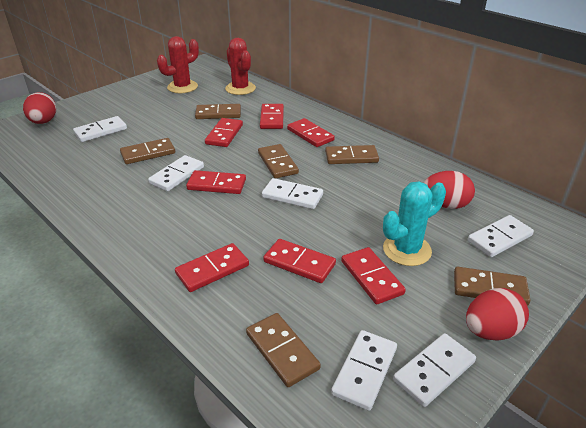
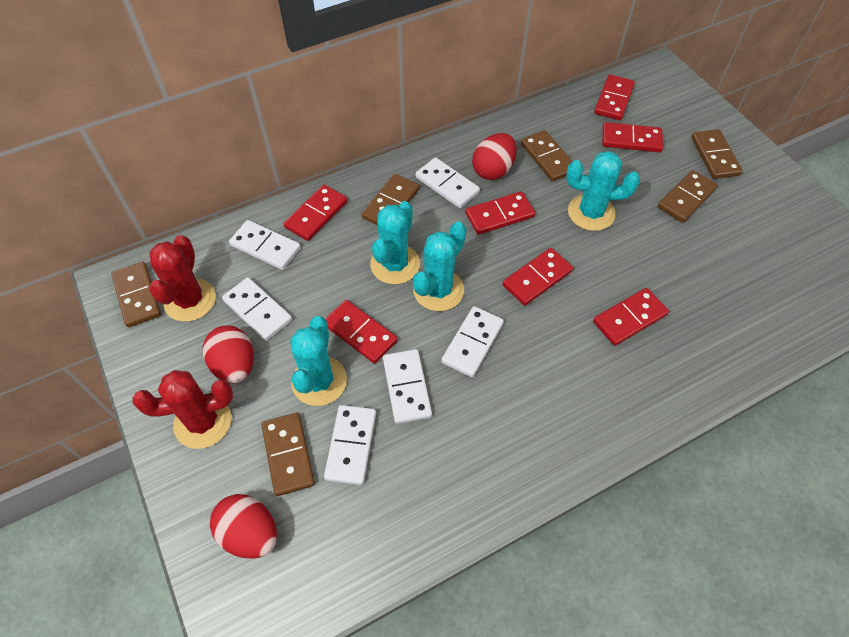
turquoise cactus: 1 -> 4

